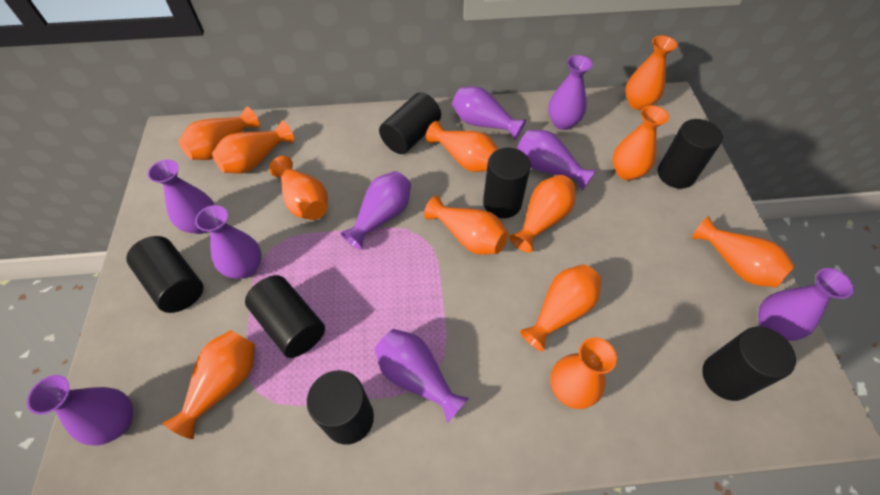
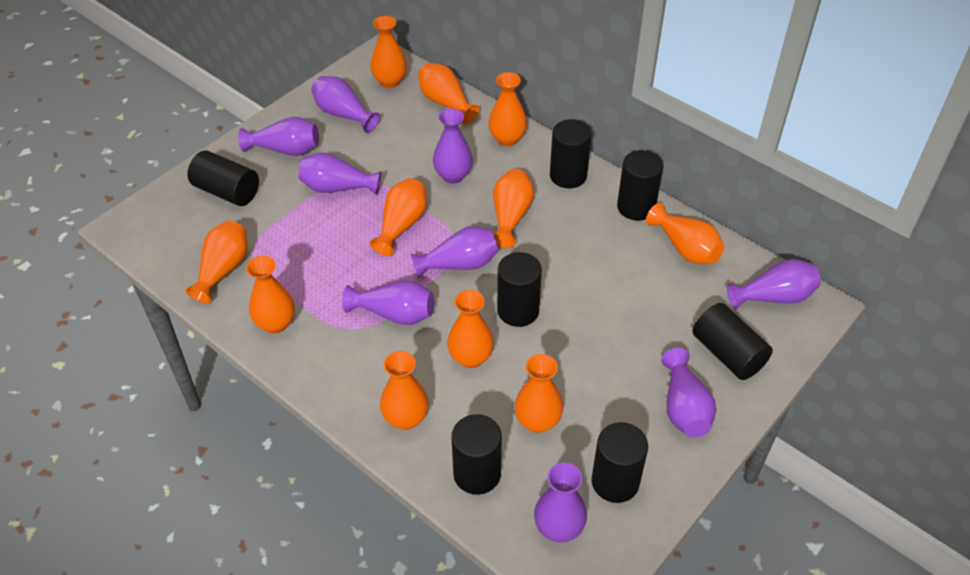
orange vase: 12 -> 11

